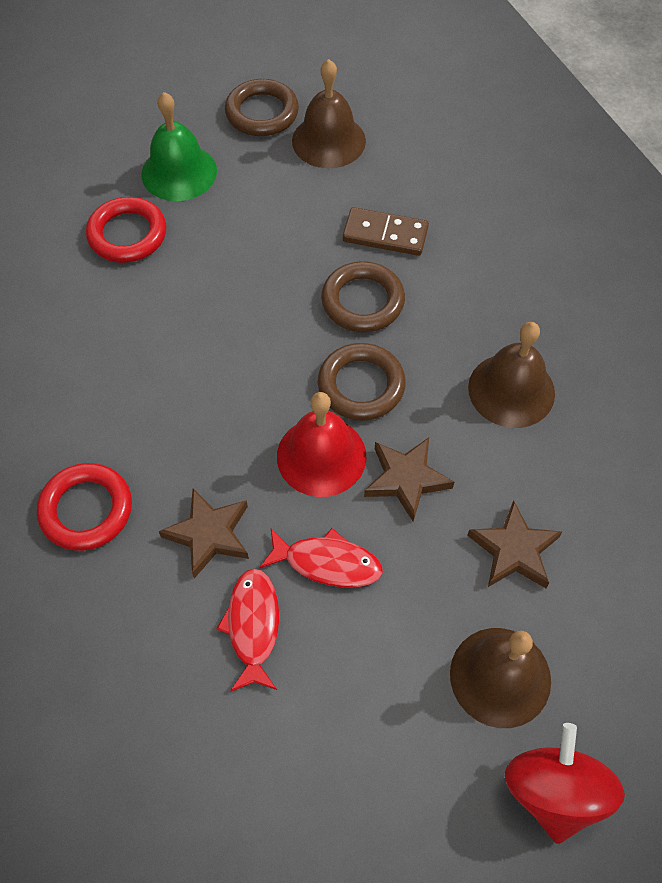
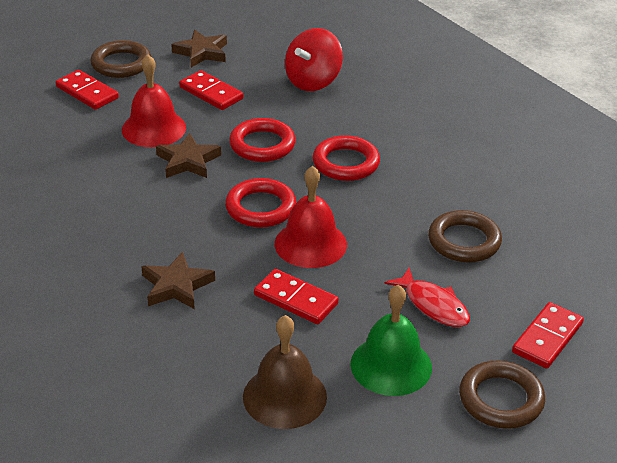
brown bell: 3 -> 1
brown domino: 1 -> 0
red bell: 1 -> 2
red domino: 0 -> 4
red fish: 2 -> 1
red ring: 2 -> 3

